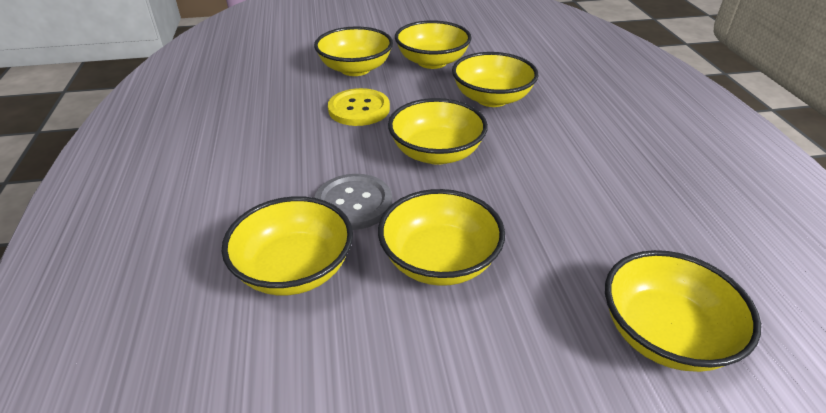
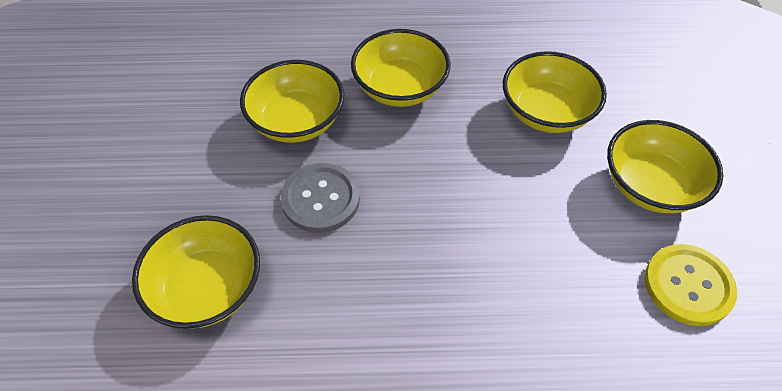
yellow bowl: 7 -> 5

